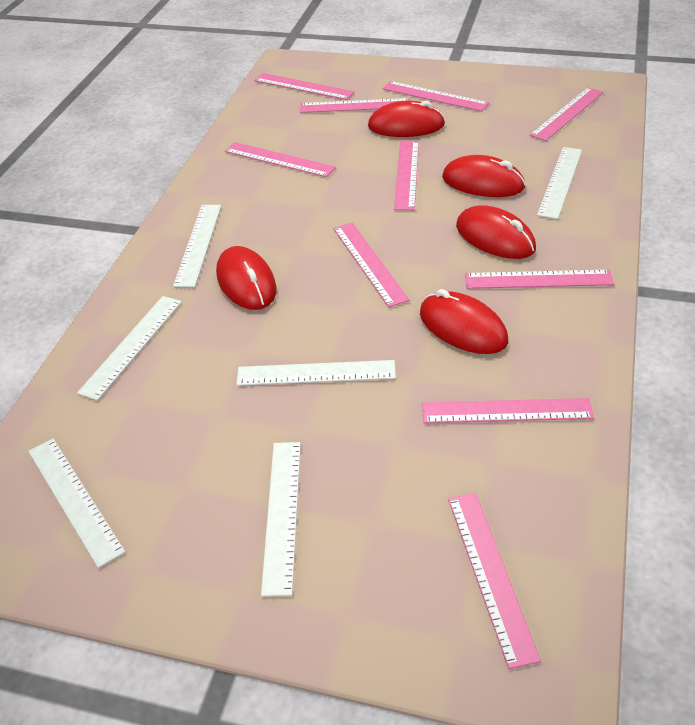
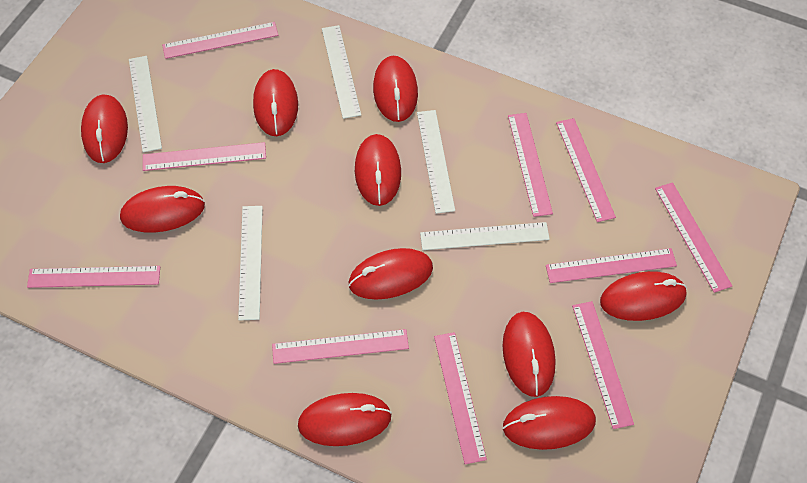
red mouse: 5 -> 10
white ruler: 6 -> 5

